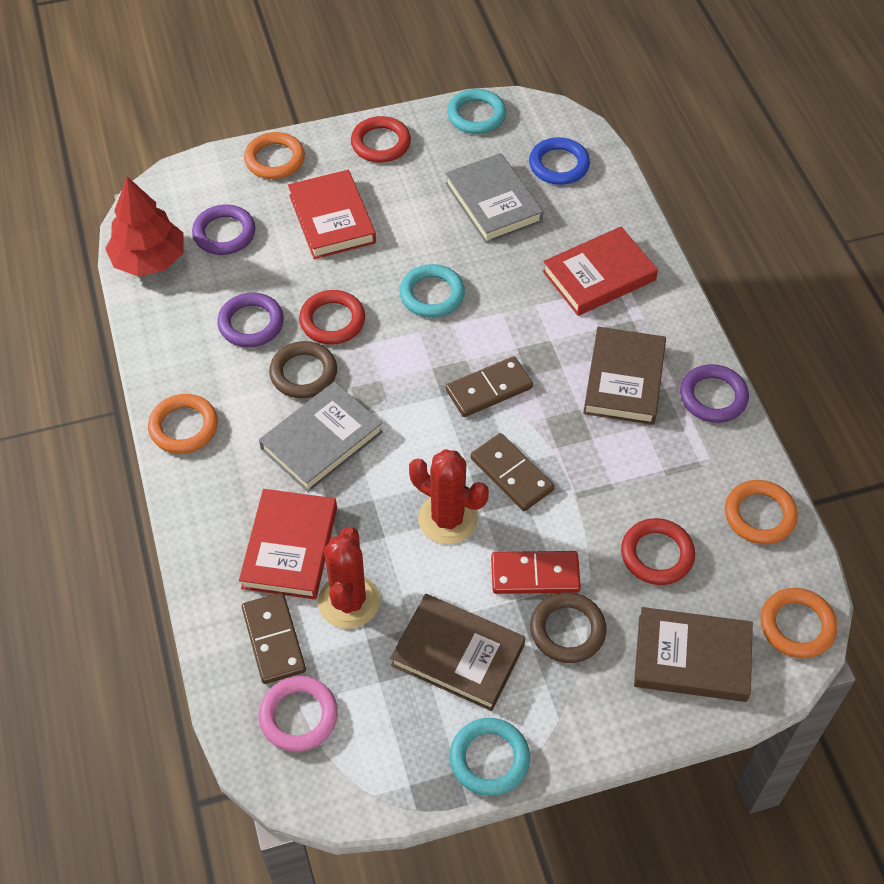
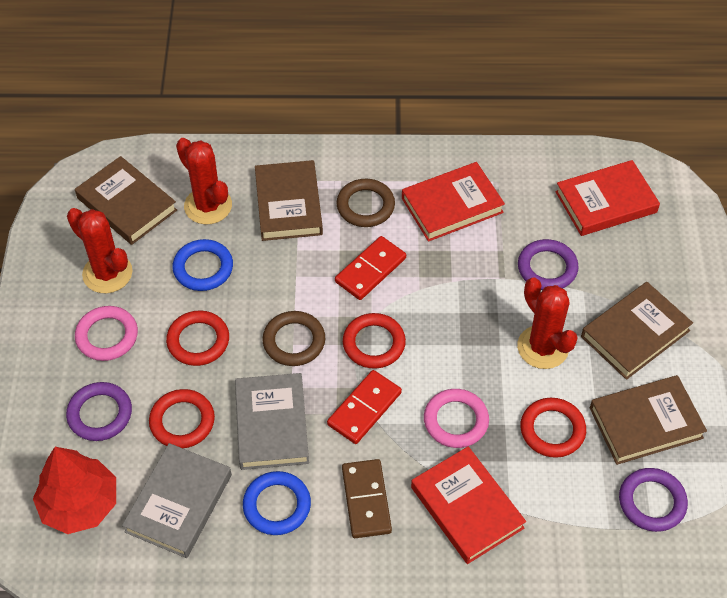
blue ring: 1 -> 2
brown book: 3 -> 4
brown domino: 3 -> 1
orange ring: 4 -> 0
pink ring: 1 -> 2
red cactus: 2 -> 3
red domino: 1 -> 2
red ring: 3 -> 4
turquoise ring: 3 -> 0

